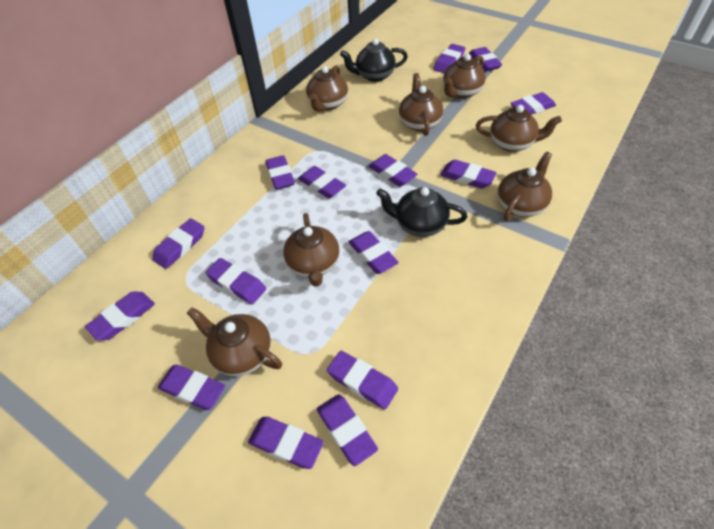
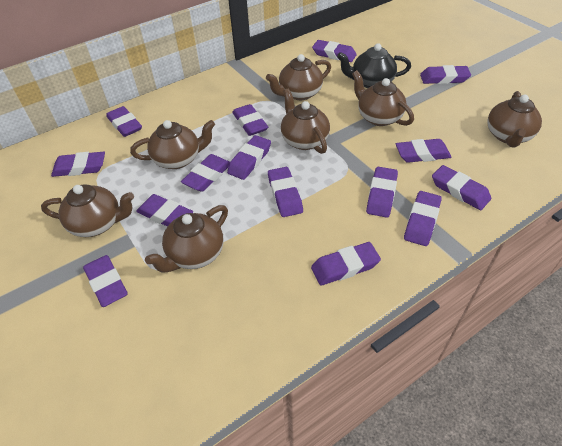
black teapot: 2 -> 1

